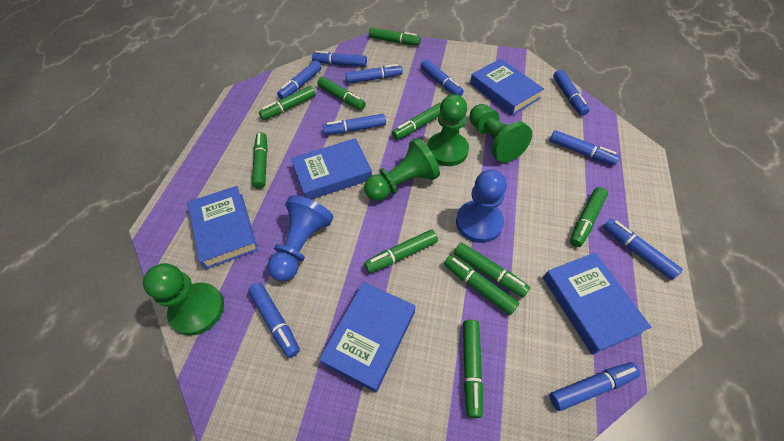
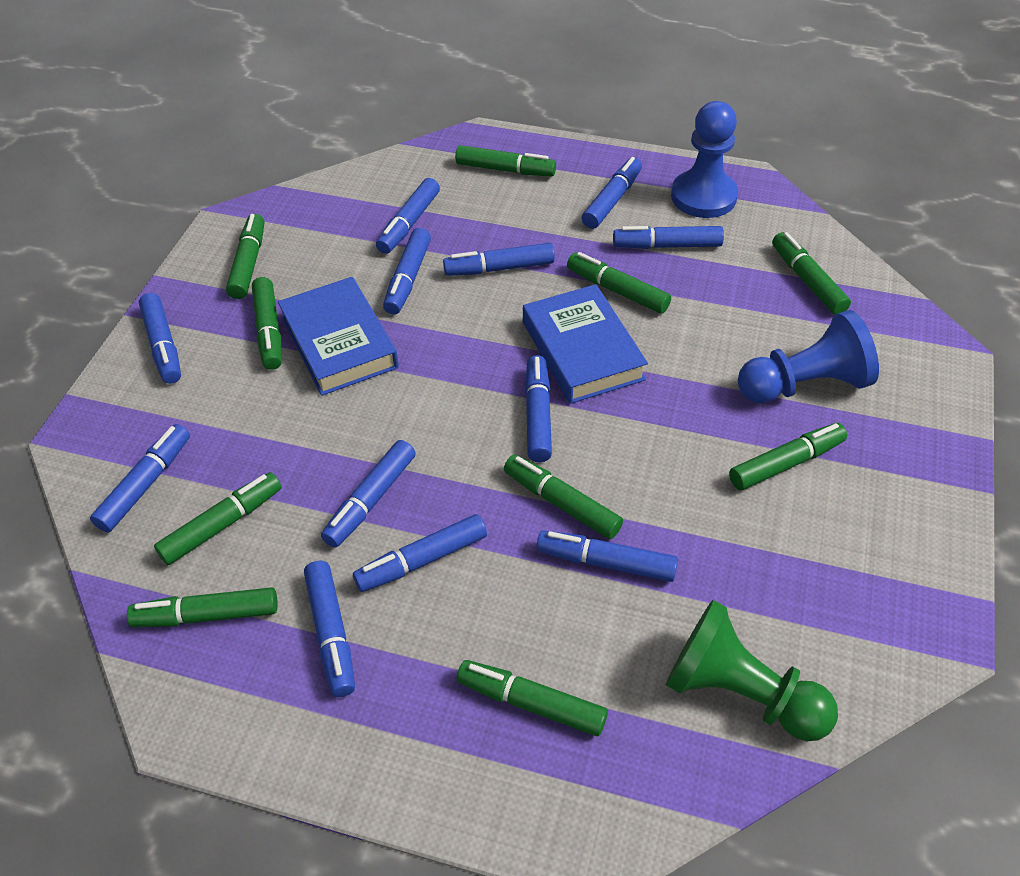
blue book: 5 -> 2
blue marker: 10 -> 12
green pawn: 4 -> 1

